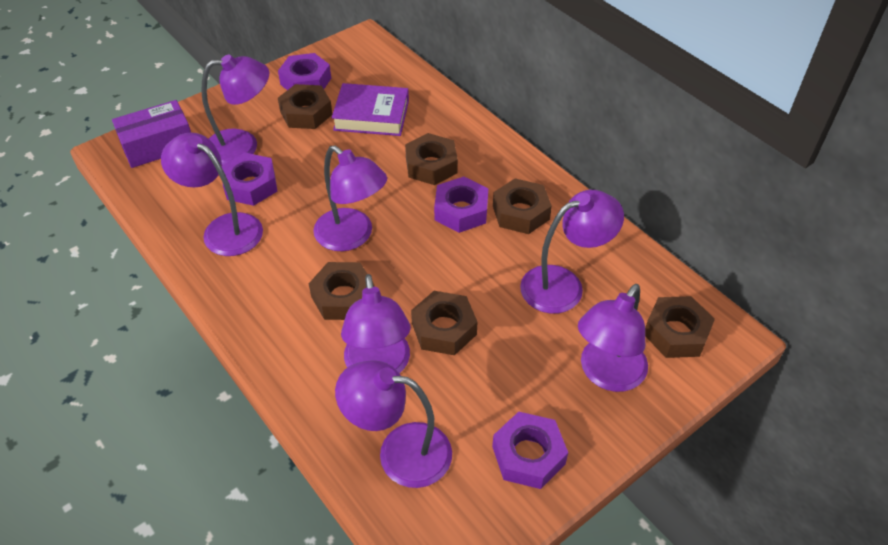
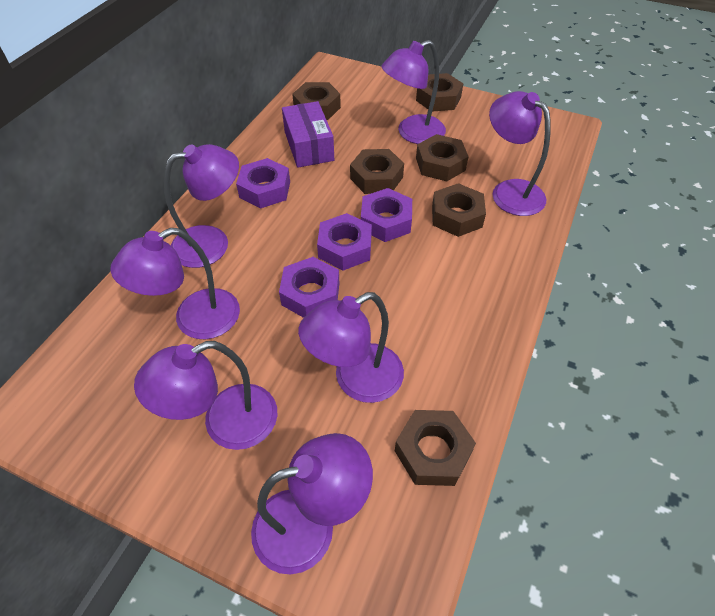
purple book: 1 -> 0

